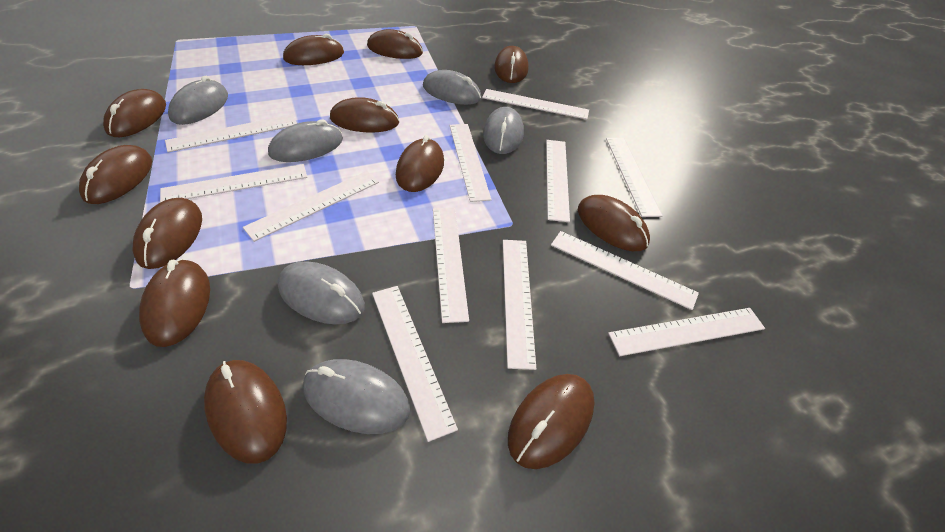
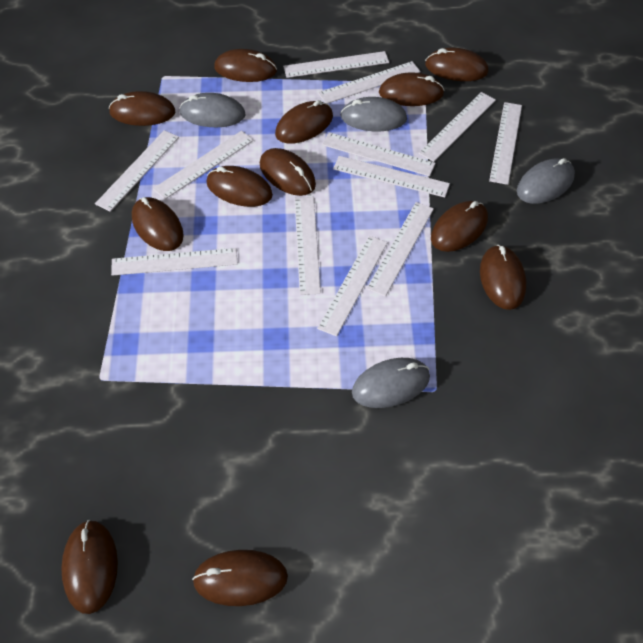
grey mouse: 6 -> 4

